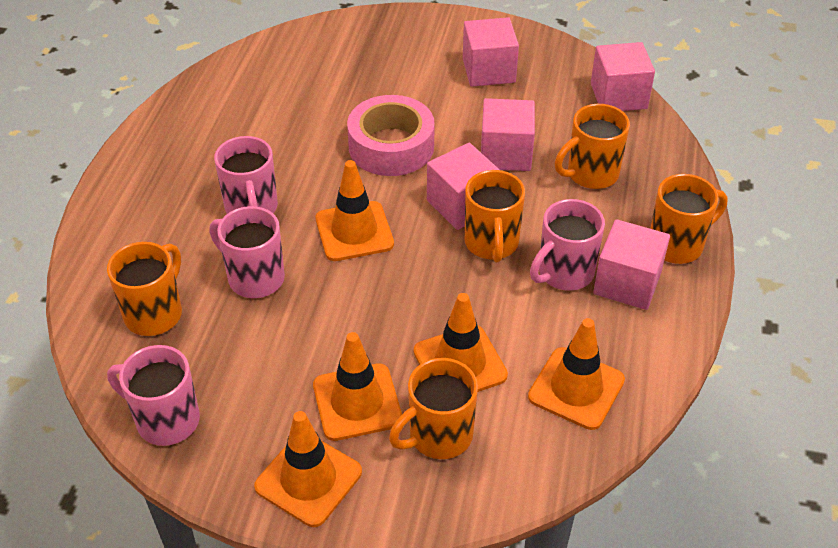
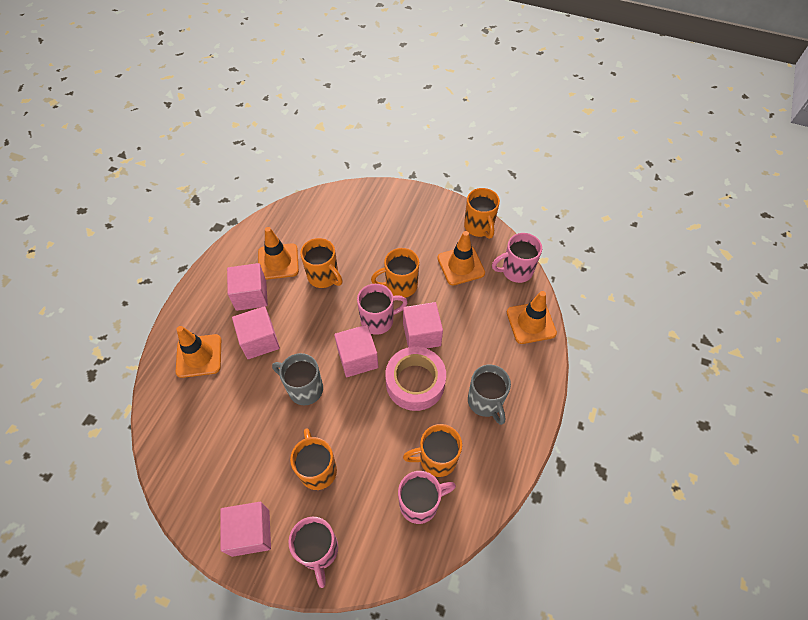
grey mug: 0 -> 2
orange traffic cone: 5 -> 4

